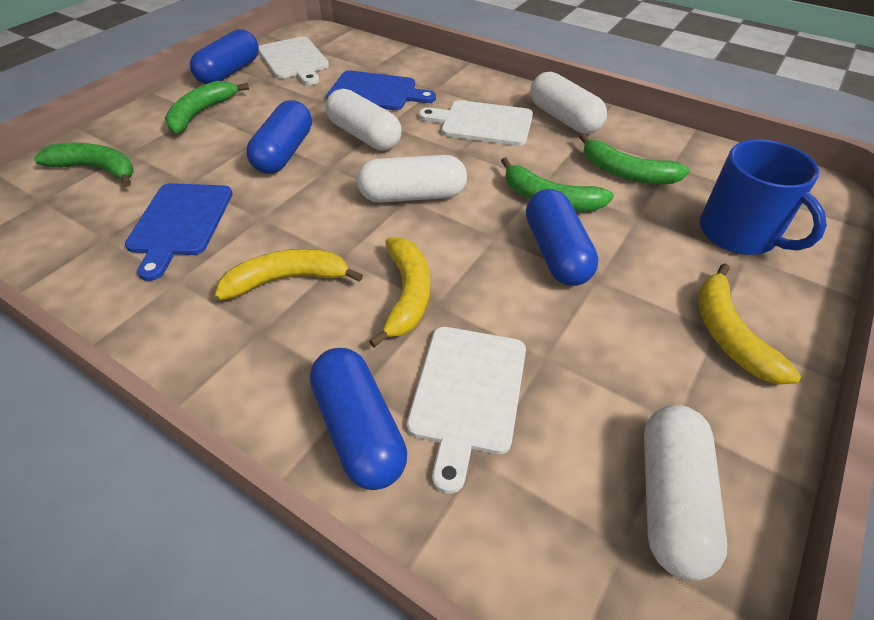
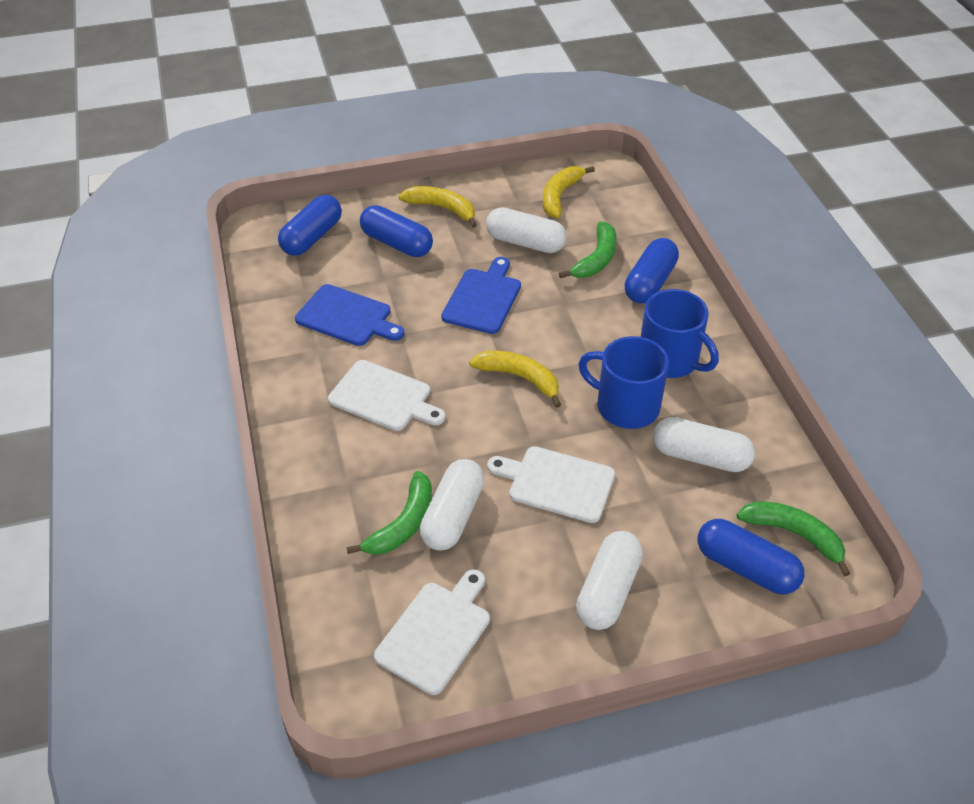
blue mug: 1 -> 2
green banana: 4 -> 3

